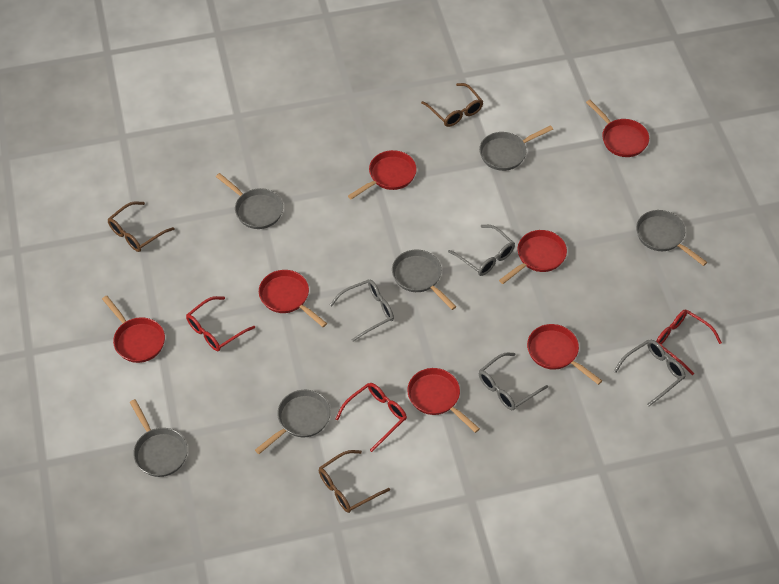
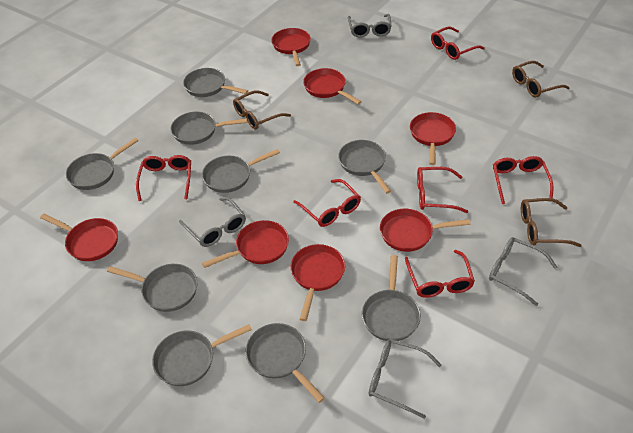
grey pan: 6 -> 9
red glasses: 3 -> 6

